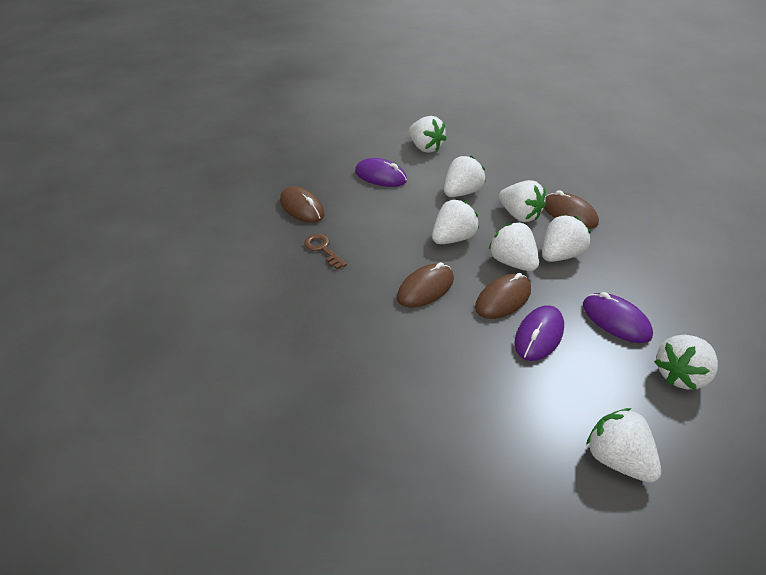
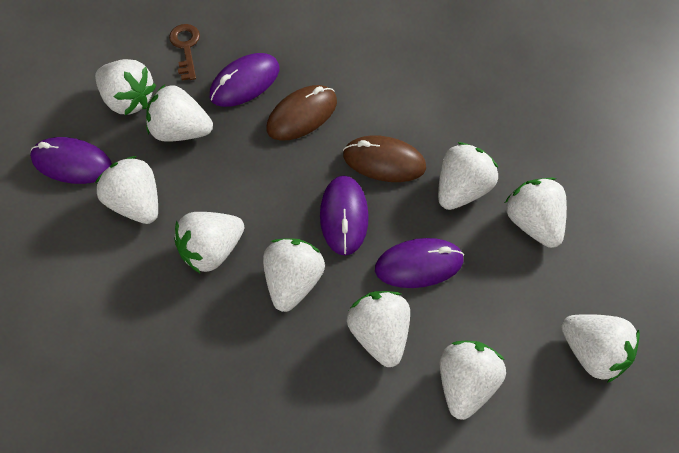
brown mouse: 4 -> 2
purple mouse: 3 -> 4
white strawberry: 8 -> 10

